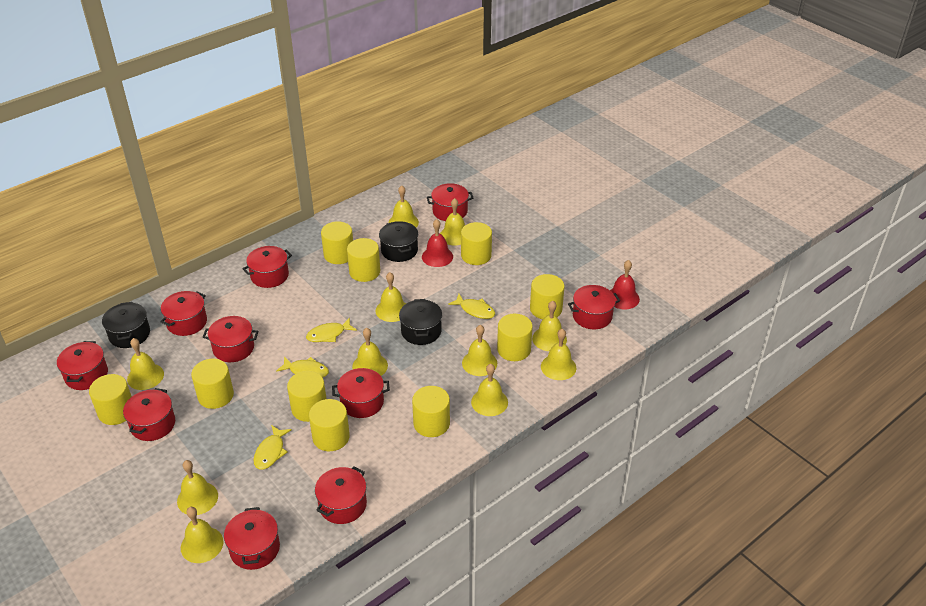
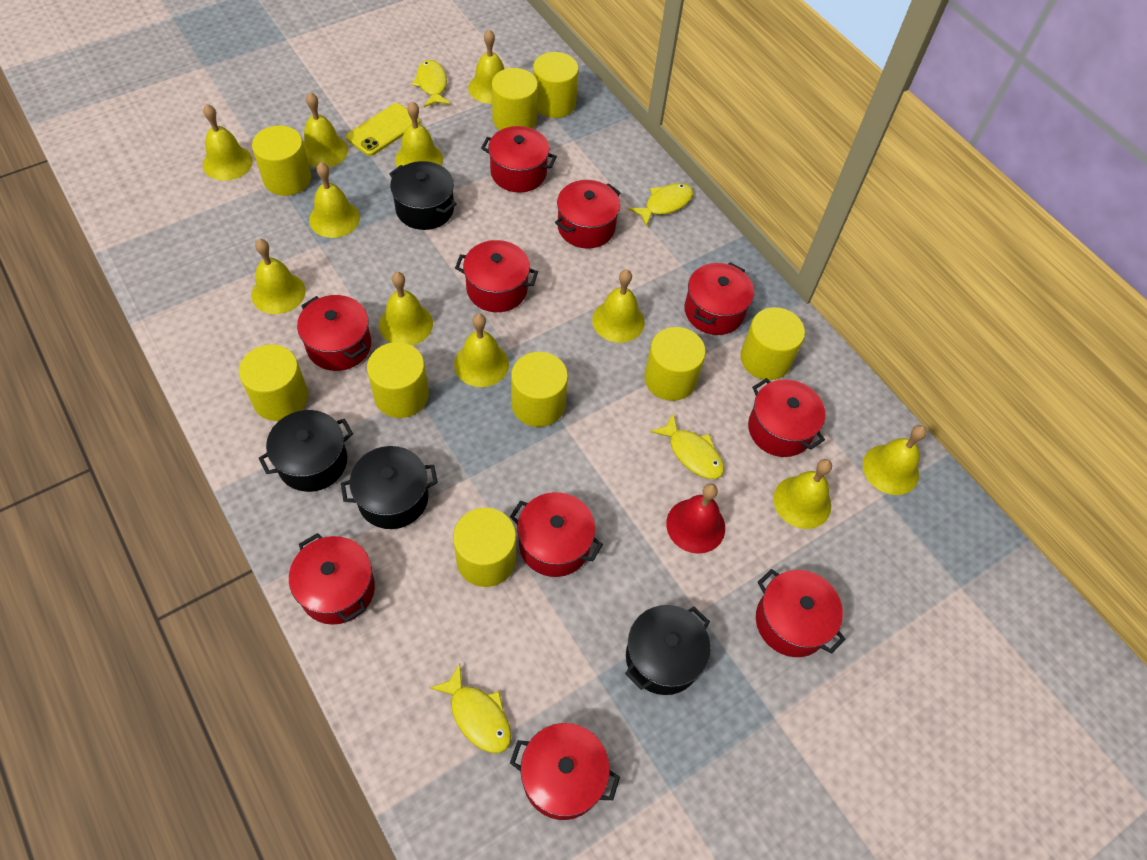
black pot: 3 -> 4
red bell: 2 -> 1
yellow cylinder: 10 -> 9
yellow phone: 0 -> 1

